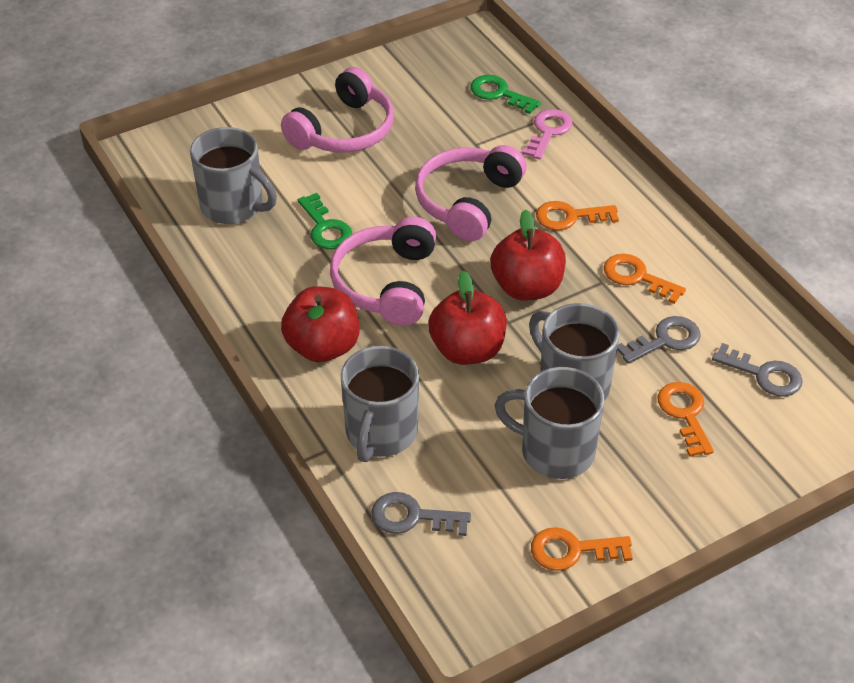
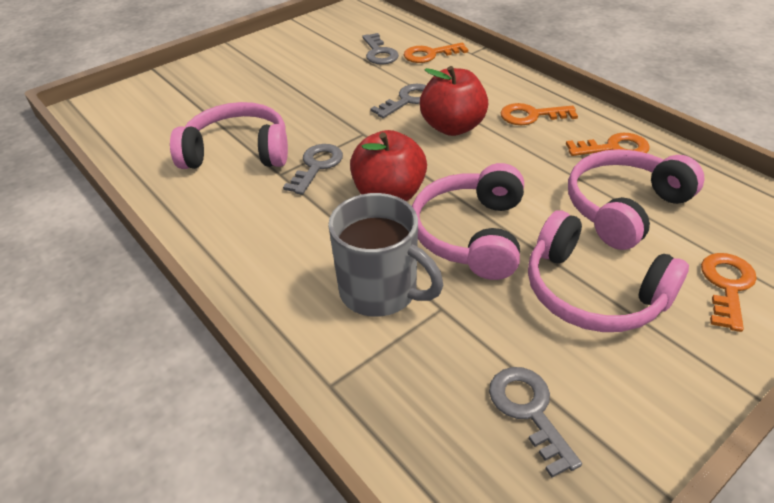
green key: 2 -> 0
grey key: 3 -> 4
grey mug: 4 -> 1
pink headphones: 3 -> 4
pink key: 1 -> 0
red apple: 3 -> 2

